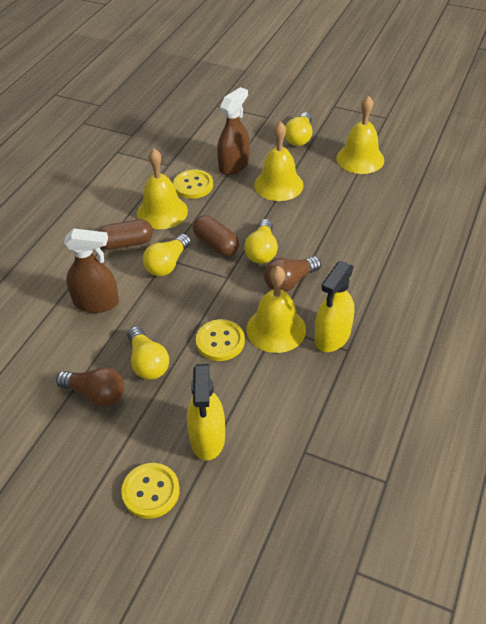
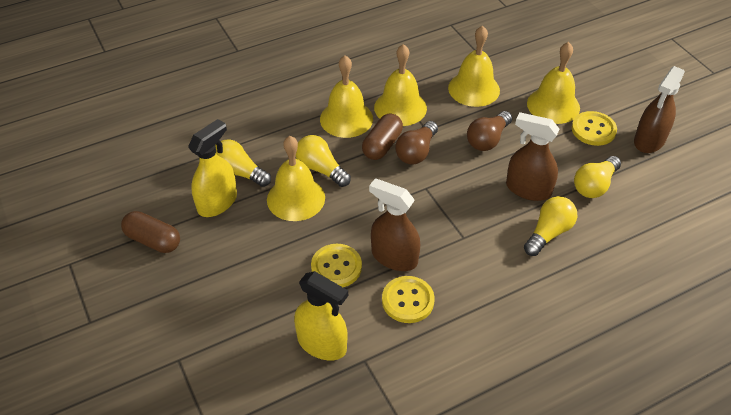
brown spray bottle: 2 -> 3
yellow bell: 4 -> 5

